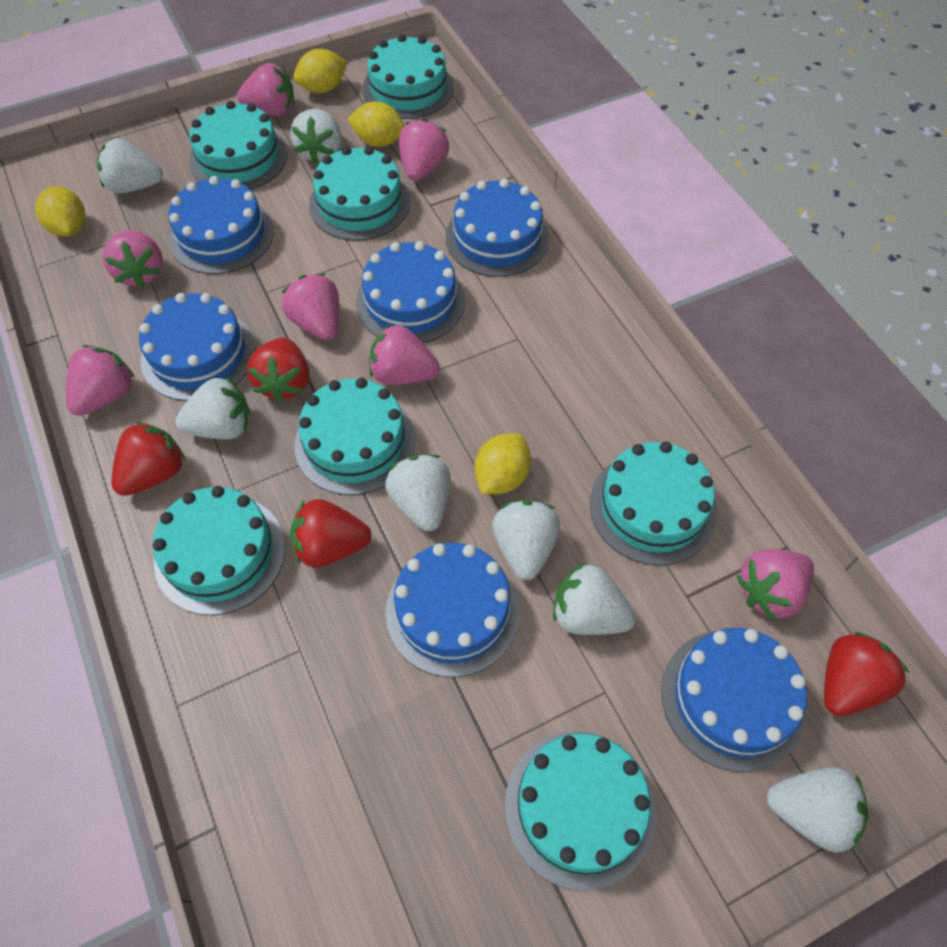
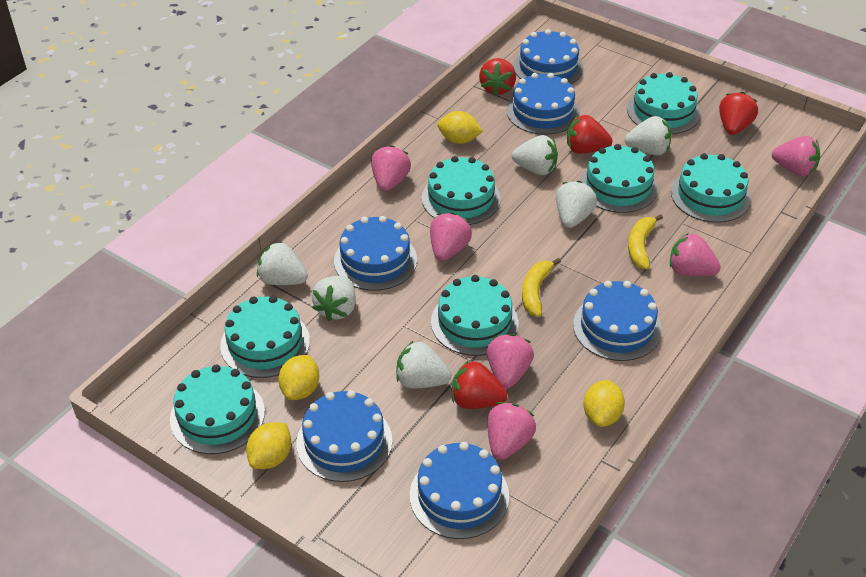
pink strawberry: 7 -> 6
white strawberry: 7 -> 6
yellow banana: 0 -> 2

